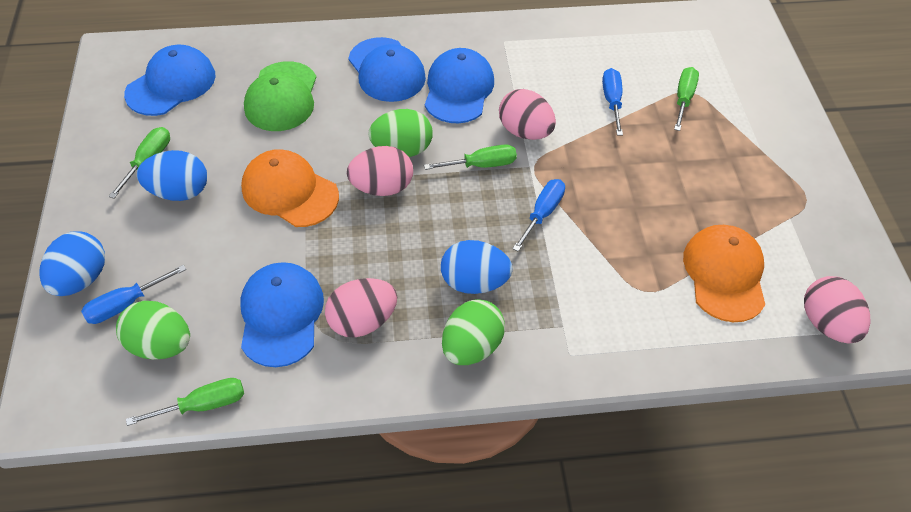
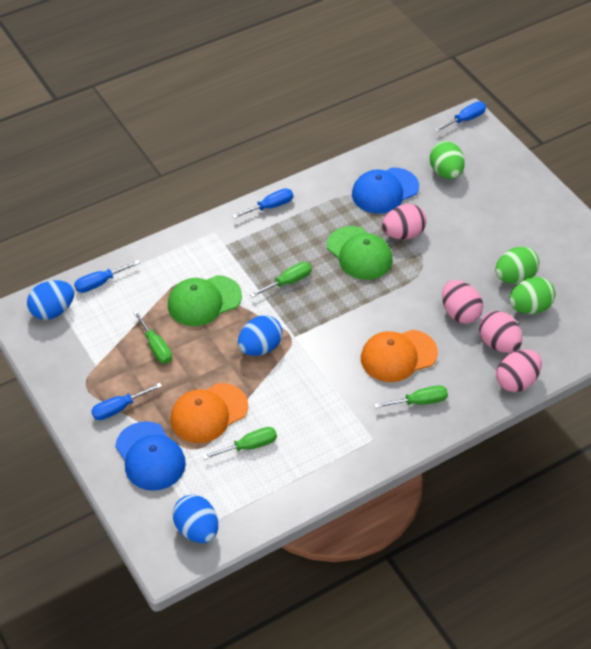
blue cap: 4 -> 2
blue screwdriver: 3 -> 4
green cap: 1 -> 2

